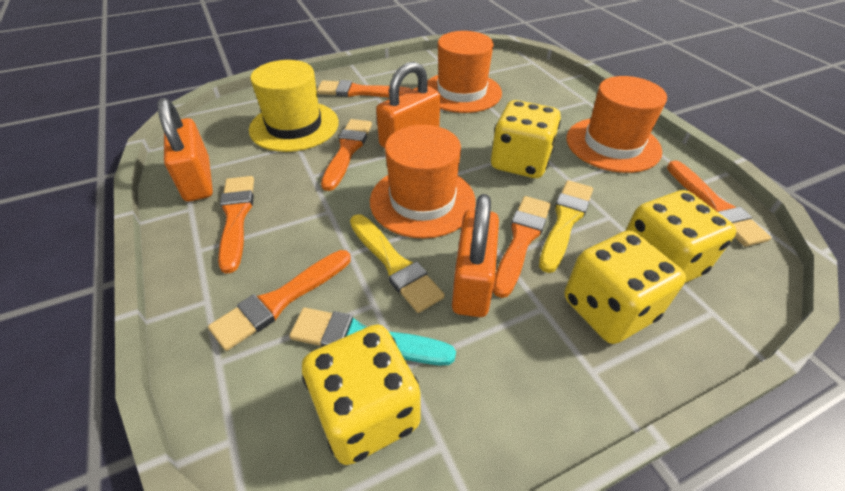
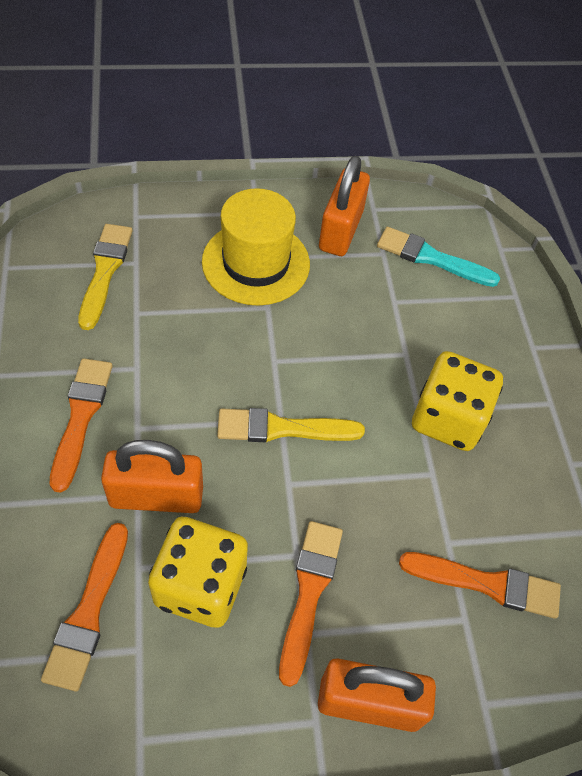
orange brush: 6 -> 4
orange hat: 3 -> 0
yellow dice: 4 -> 2

